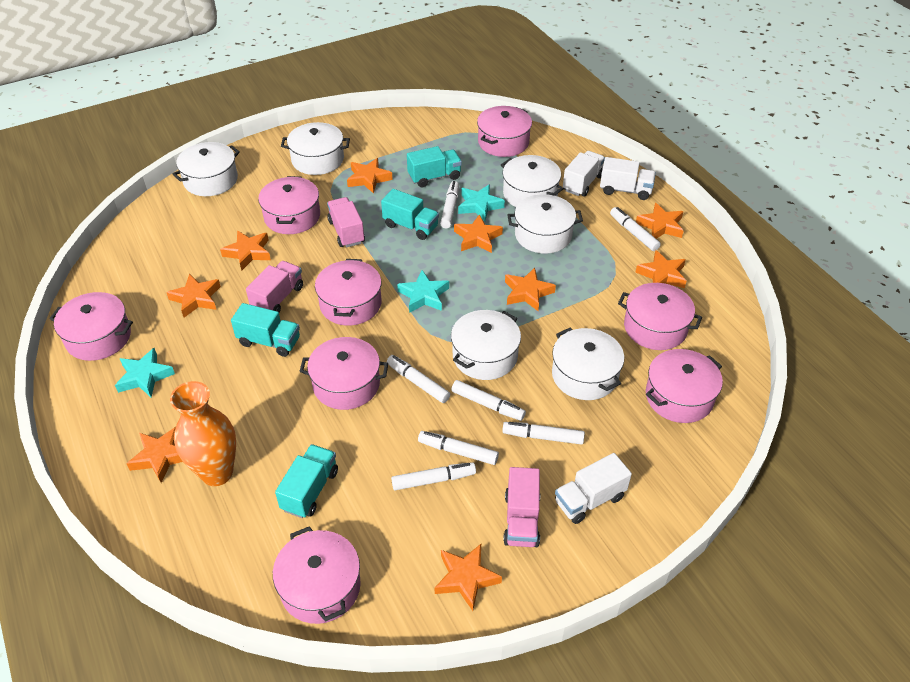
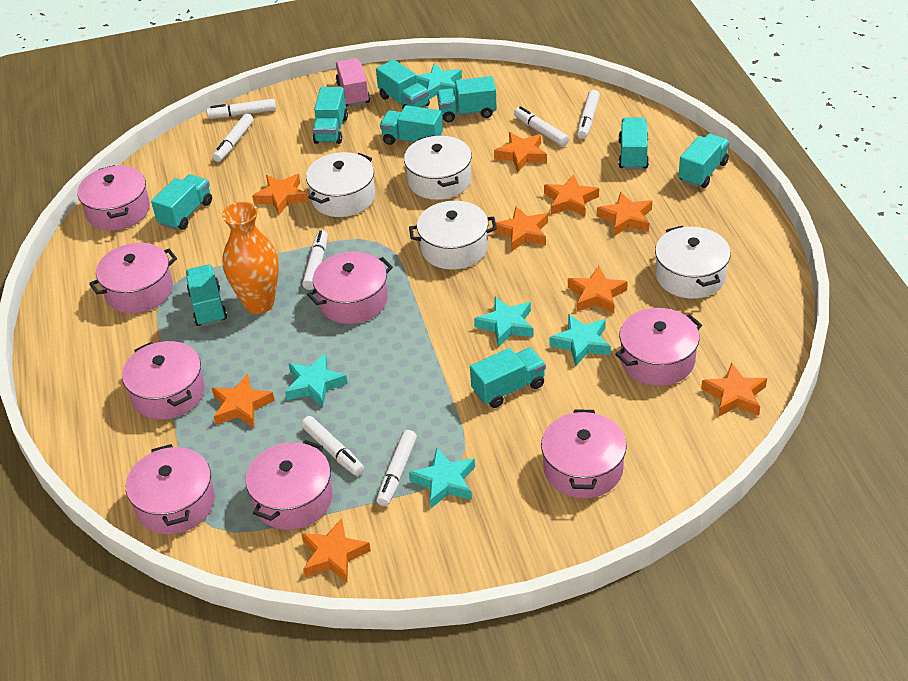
pink truck: 3 -> 1
turquoise star: 3 -> 5
turquoise truck: 4 -> 9
white pot: 6 -> 4
white truck: 3 -> 0

